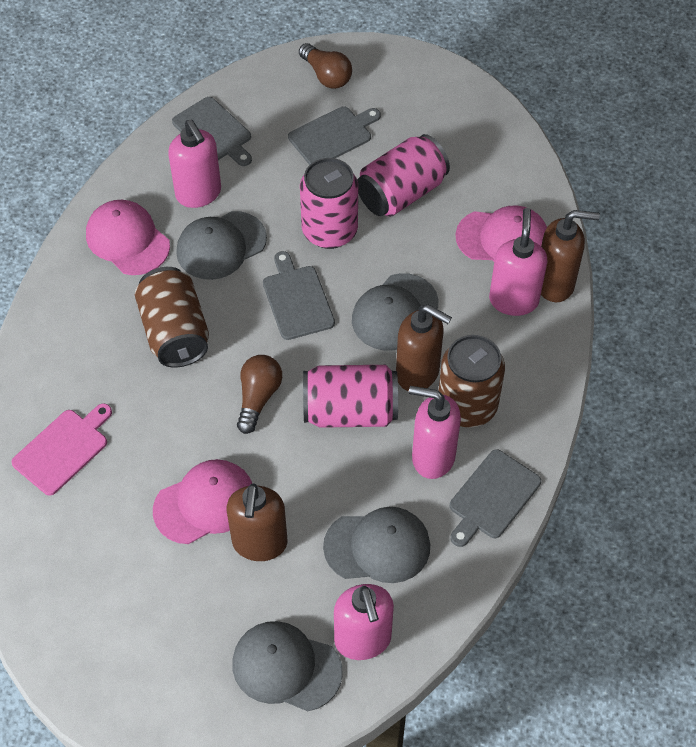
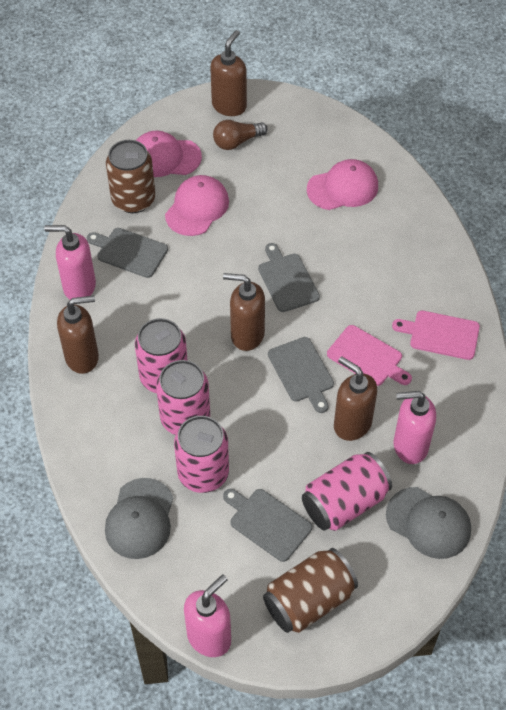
brown light bulb: 2 -> 1
brown soap dispenser: 3 -> 4
grey cap: 4 -> 2
pink can: 3 -> 4
pink cutting board: 1 -> 2
pink soap dispenser: 4 -> 3

